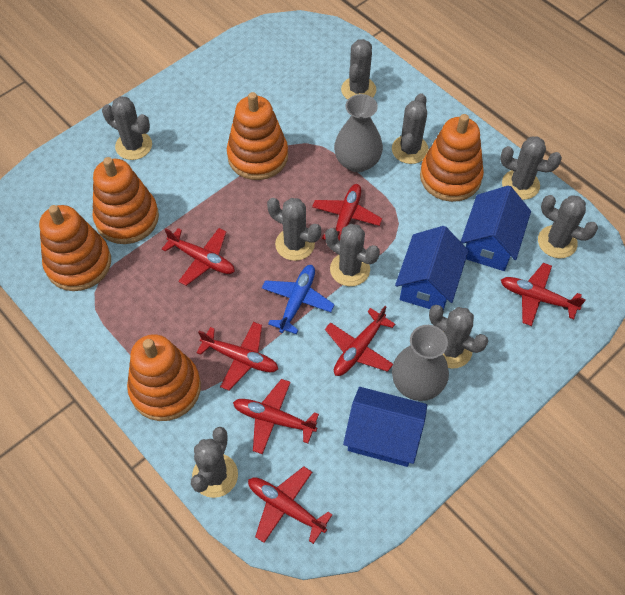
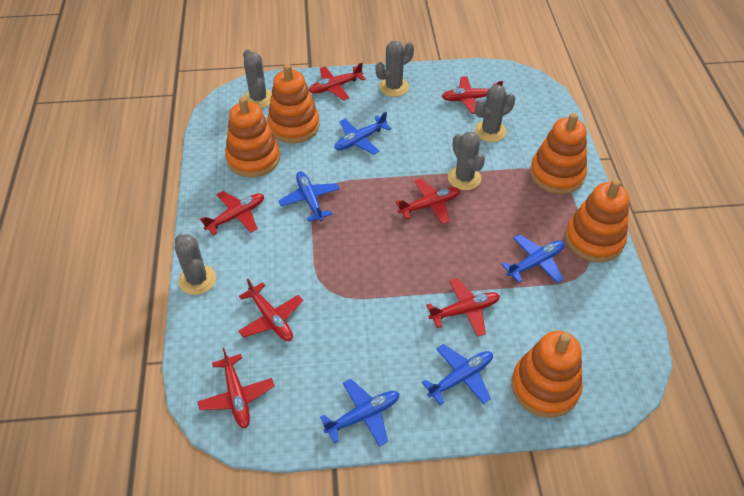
blue house: 3 -> 0
blue plane: 1 -> 5
grey cactus: 9 -> 5
grey vase: 2 -> 0

